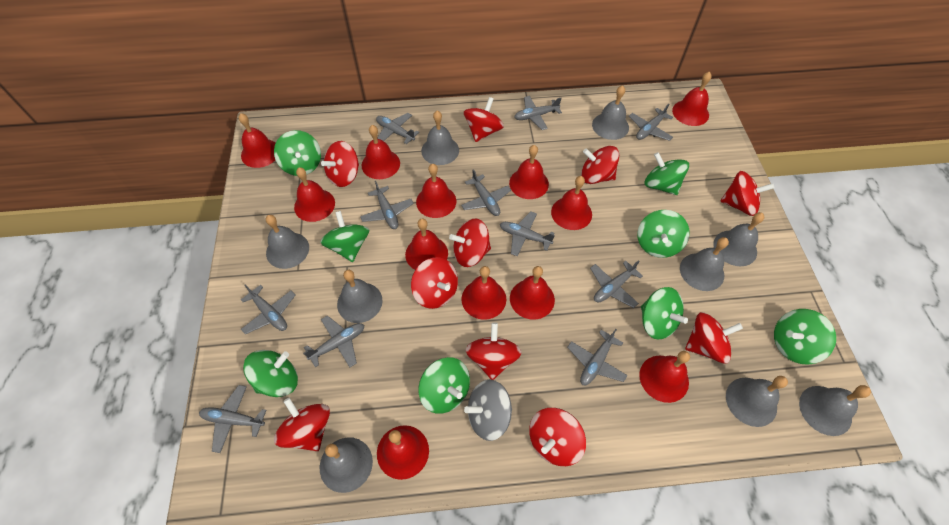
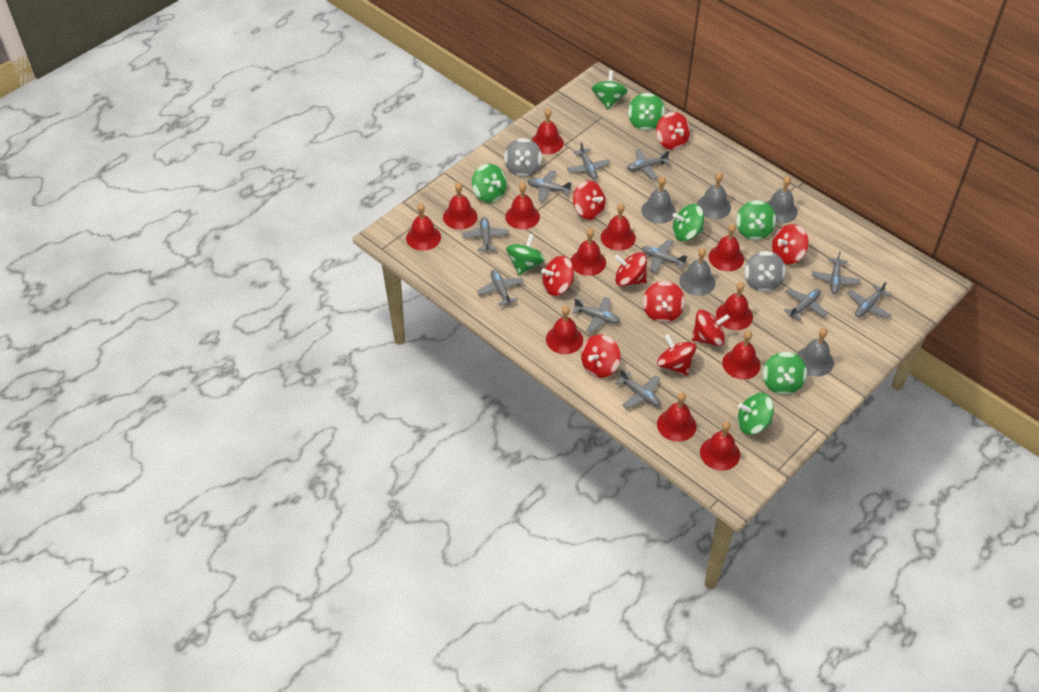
grey bell: 9 -> 5
grey spinning top: 1 -> 2
red spinning top: 10 -> 9

